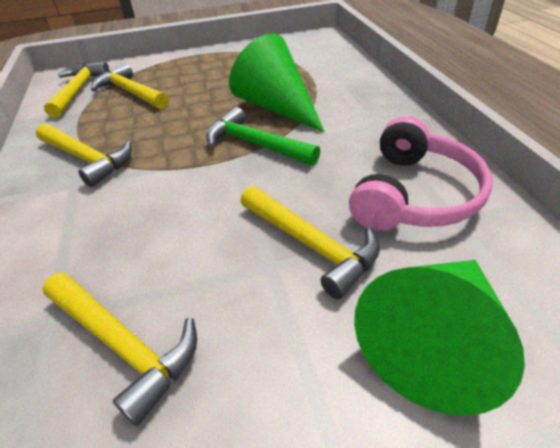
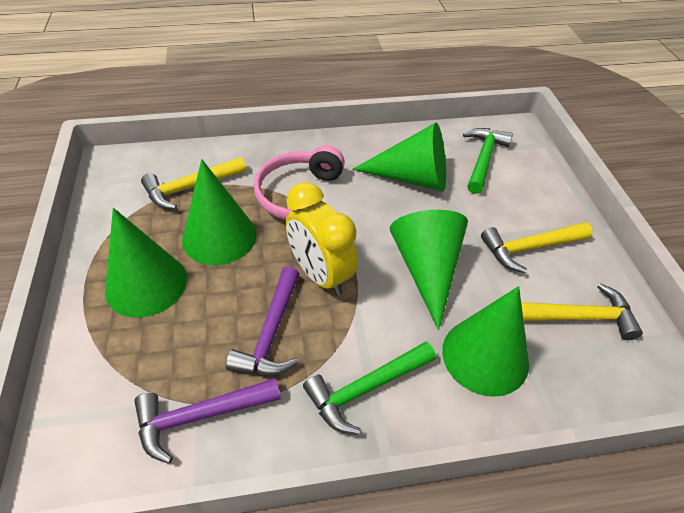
green cone: 2 -> 5
green hammer: 1 -> 2
purple hammer: 0 -> 2
yellow clock: 0 -> 1
yellow hammer: 5 -> 3

